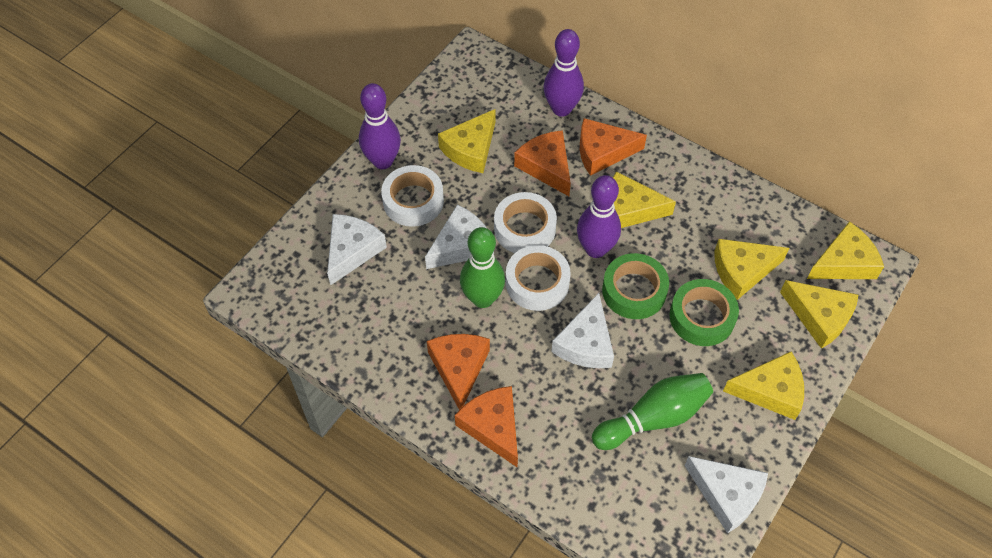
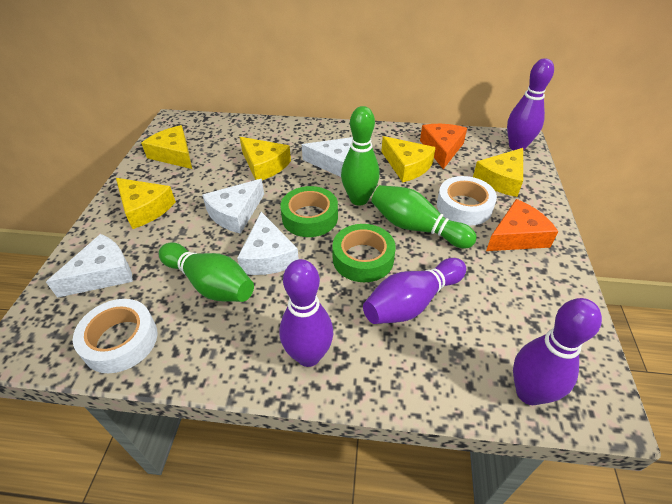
green bowling pin: 2 -> 3
orange cheese: 4 -> 2
purple bowling pin: 3 -> 4
white tape: 3 -> 2
yellow cheese: 6 -> 5

